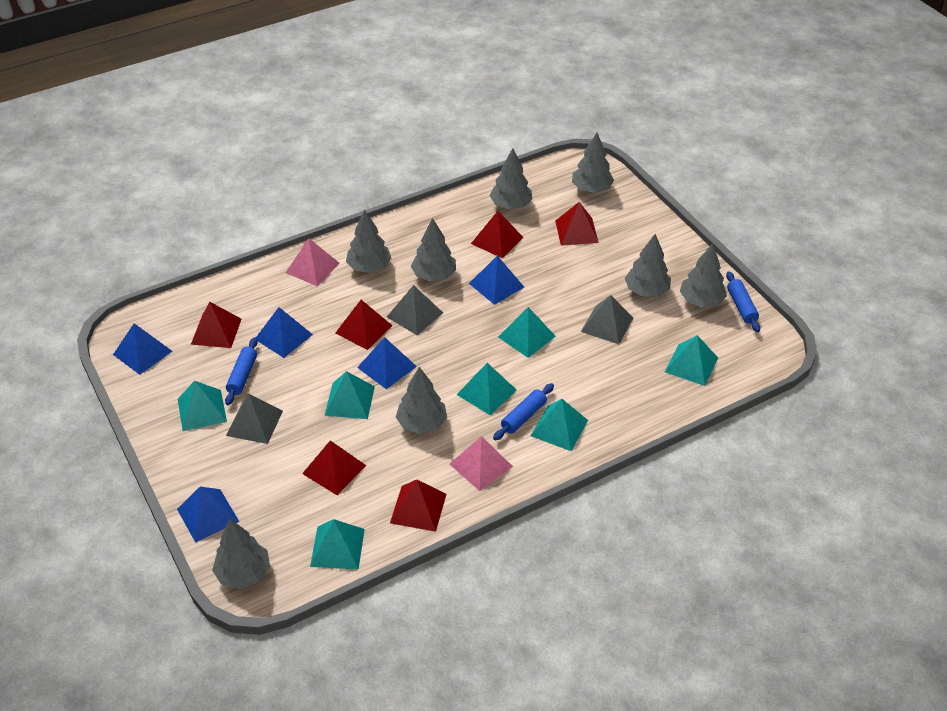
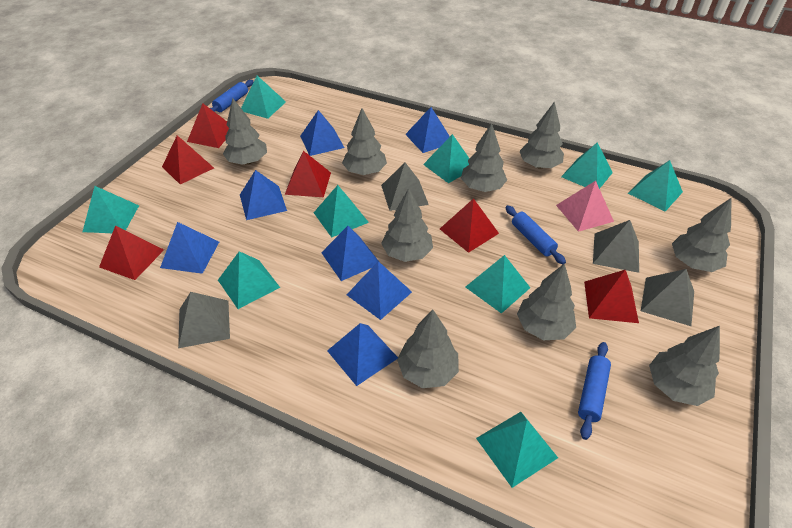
blue pyramid: 5 -> 7
grey pyramid: 3 -> 4
grey tree: 8 -> 9
pink pyramid: 2 -> 1
turquoise pyramid: 7 -> 9

